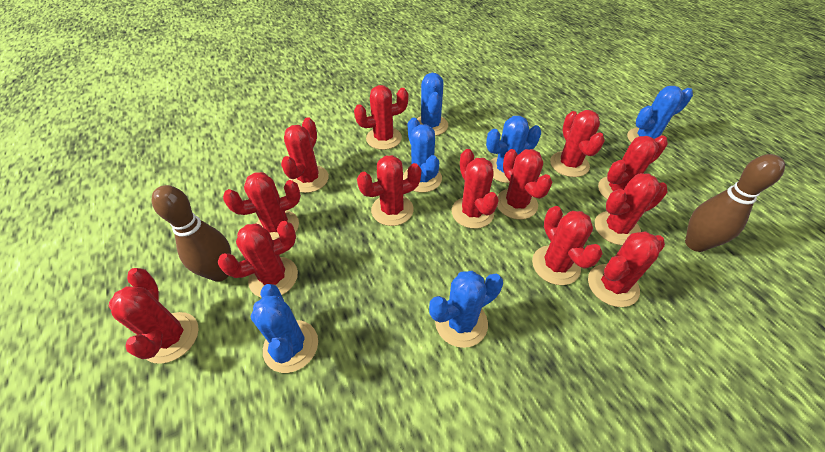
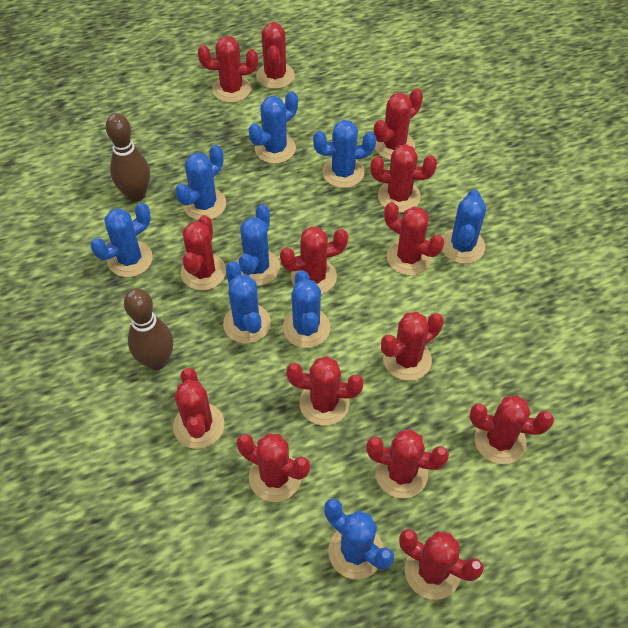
blue cactus: 6 -> 9
red cactus: 13 -> 14

